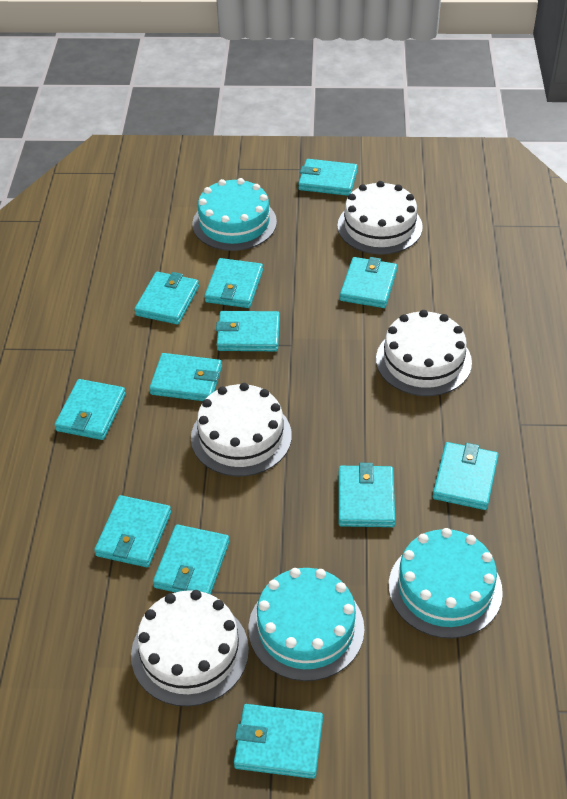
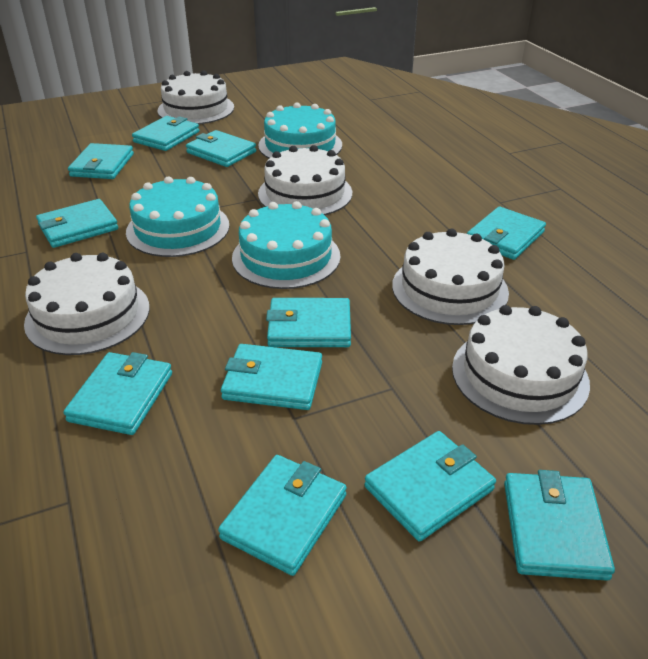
turquoise wallet: 12 -> 11
white cake: 4 -> 5

